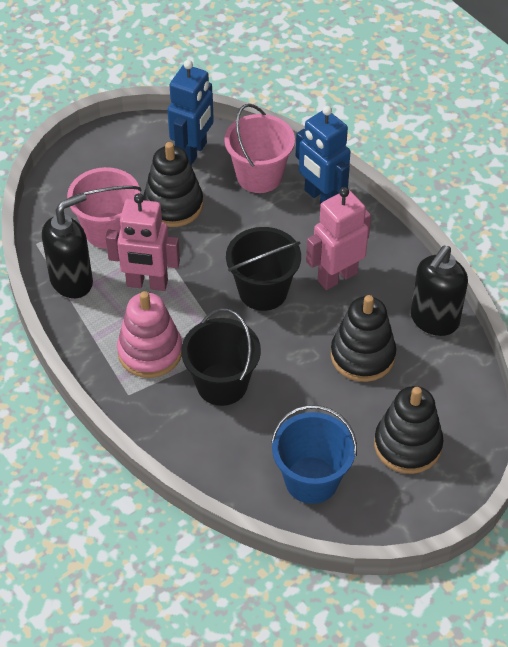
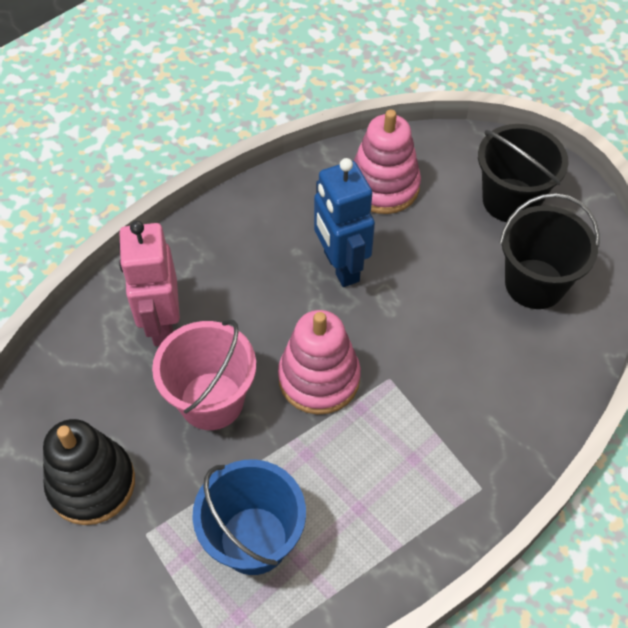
black soap dispenser: 2 -> 0
black stacking toy: 3 -> 1
blue robot: 2 -> 1
pink bucket: 2 -> 1
pink robot: 2 -> 1
pink stacking toy: 1 -> 2

